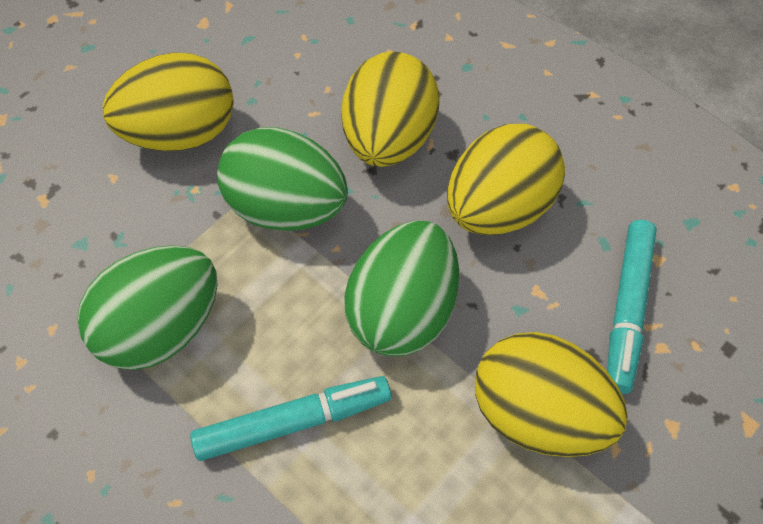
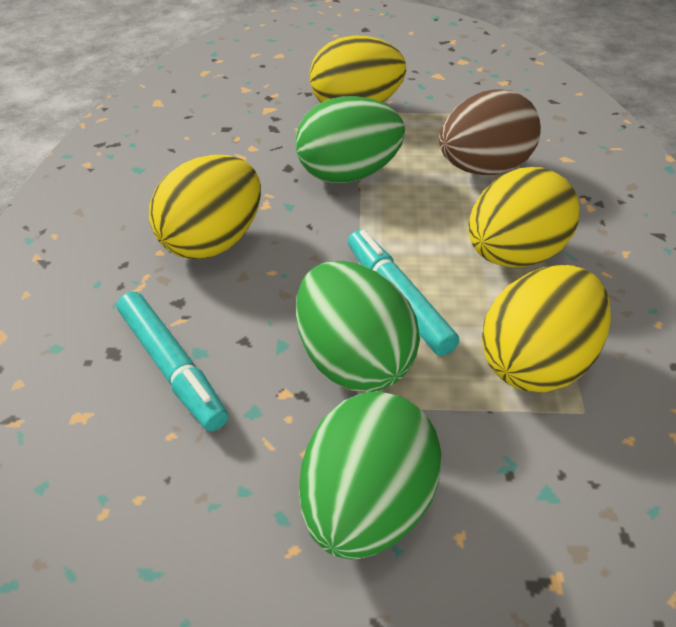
brown egg: 0 -> 1

